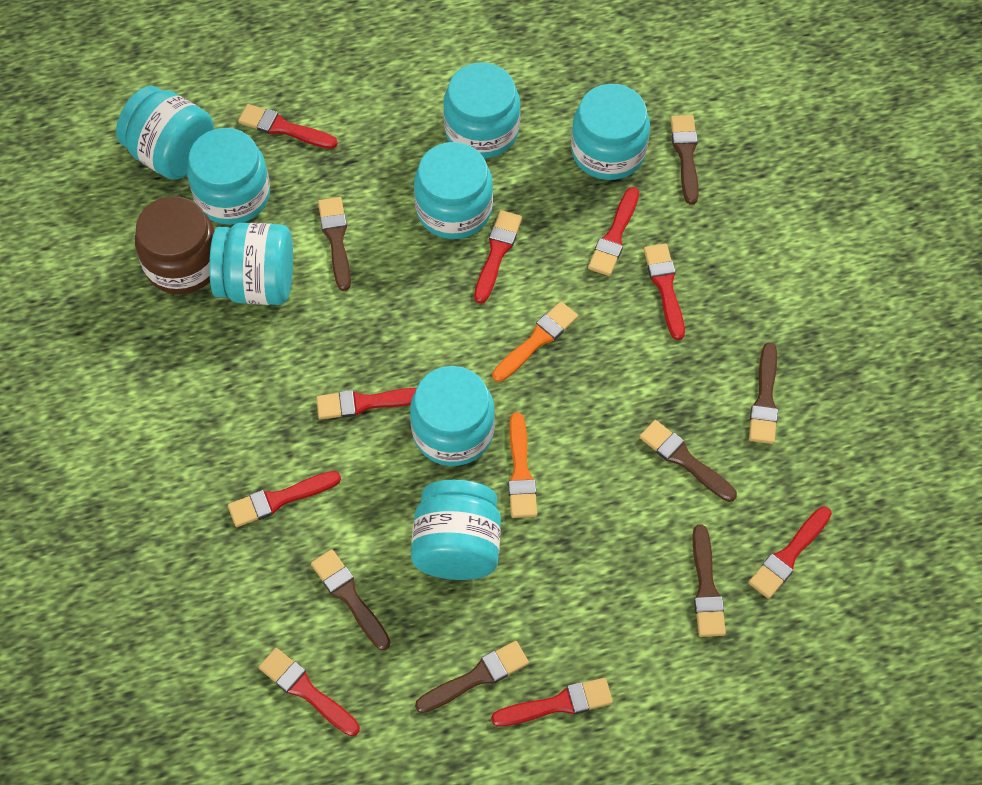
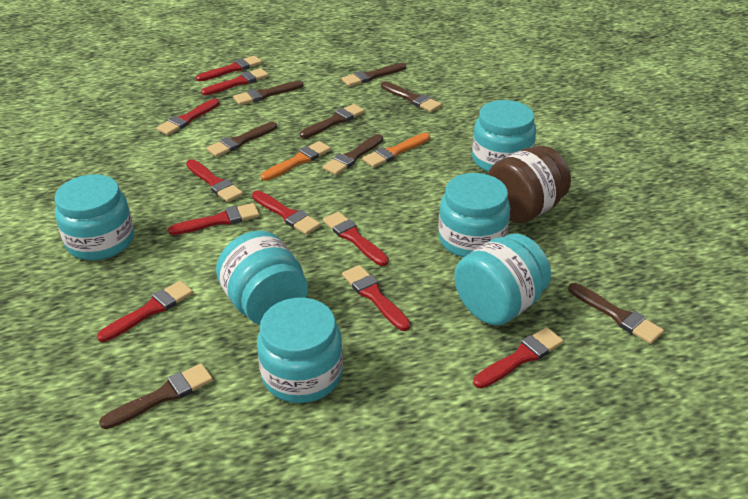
brown brush: 7 -> 8
red brush: 9 -> 10
turquoise jar: 8 -> 6

